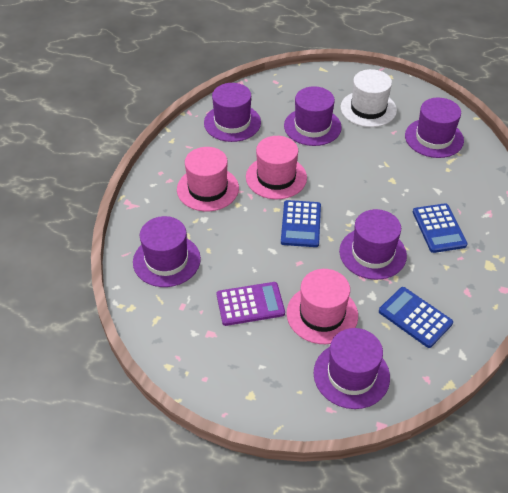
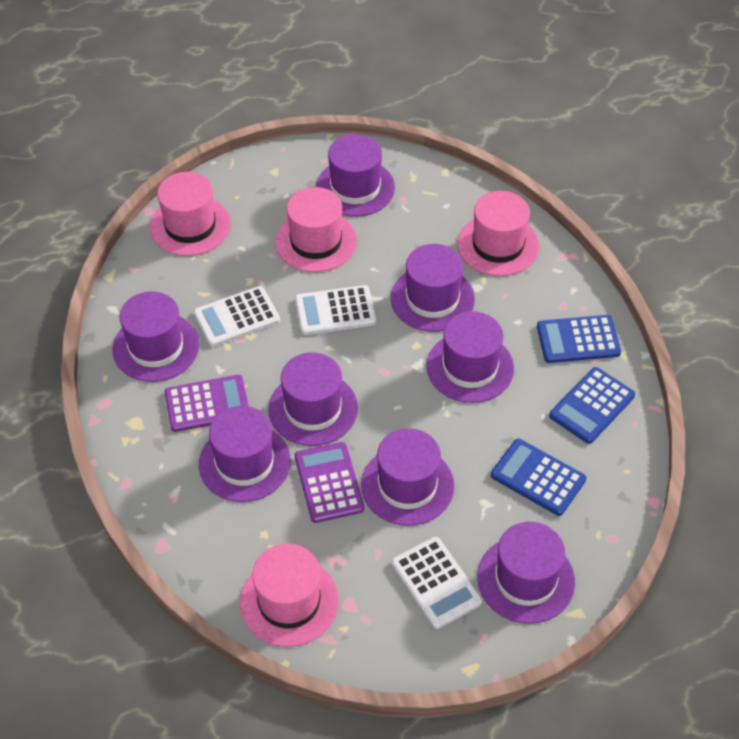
pink hat: 3 -> 4
purple calculator: 1 -> 2
purple hat: 6 -> 8
white calculator: 0 -> 3
white hat: 1 -> 0

